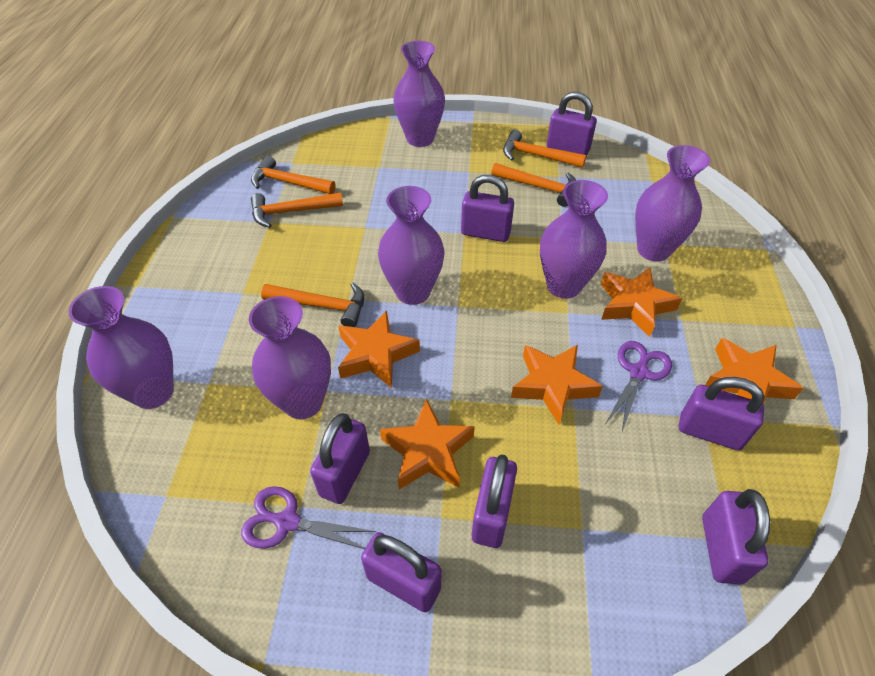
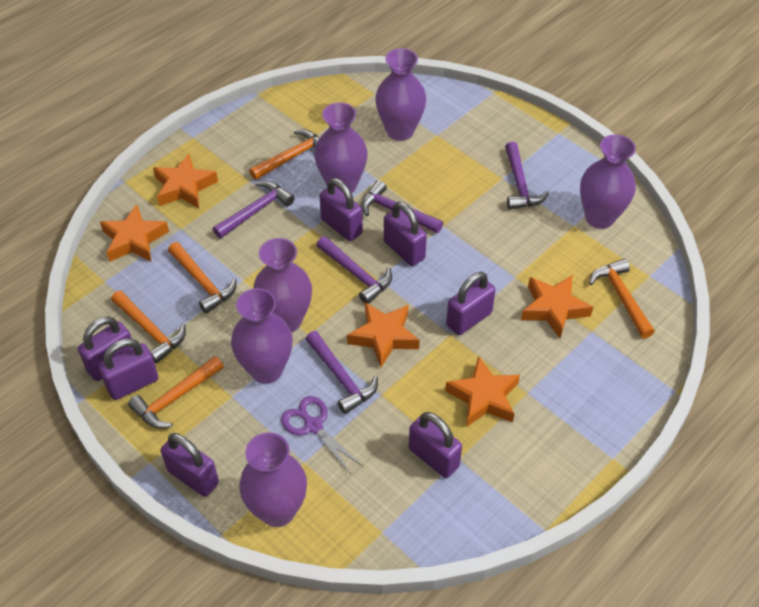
purple hammer: 0 -> 5
purple scissors: 2 -> 1

